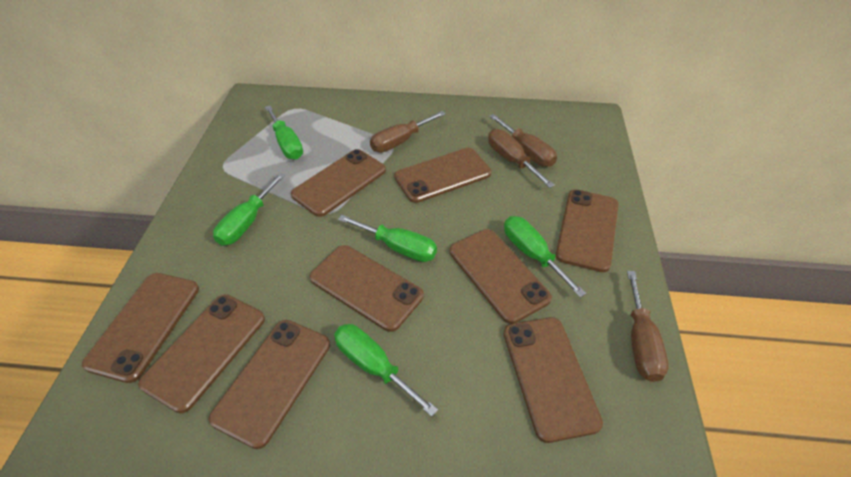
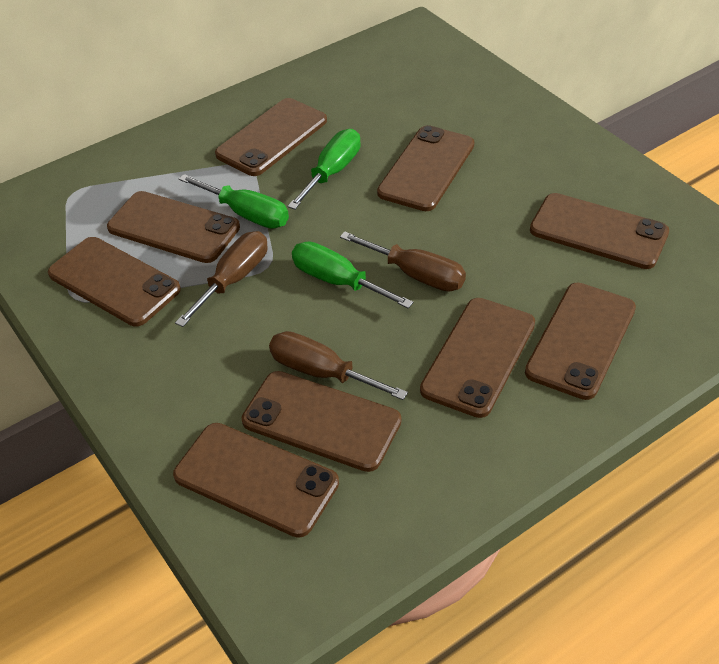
brown screwdriver: 4 -> 3
green screwdriver: 5 -> 3

